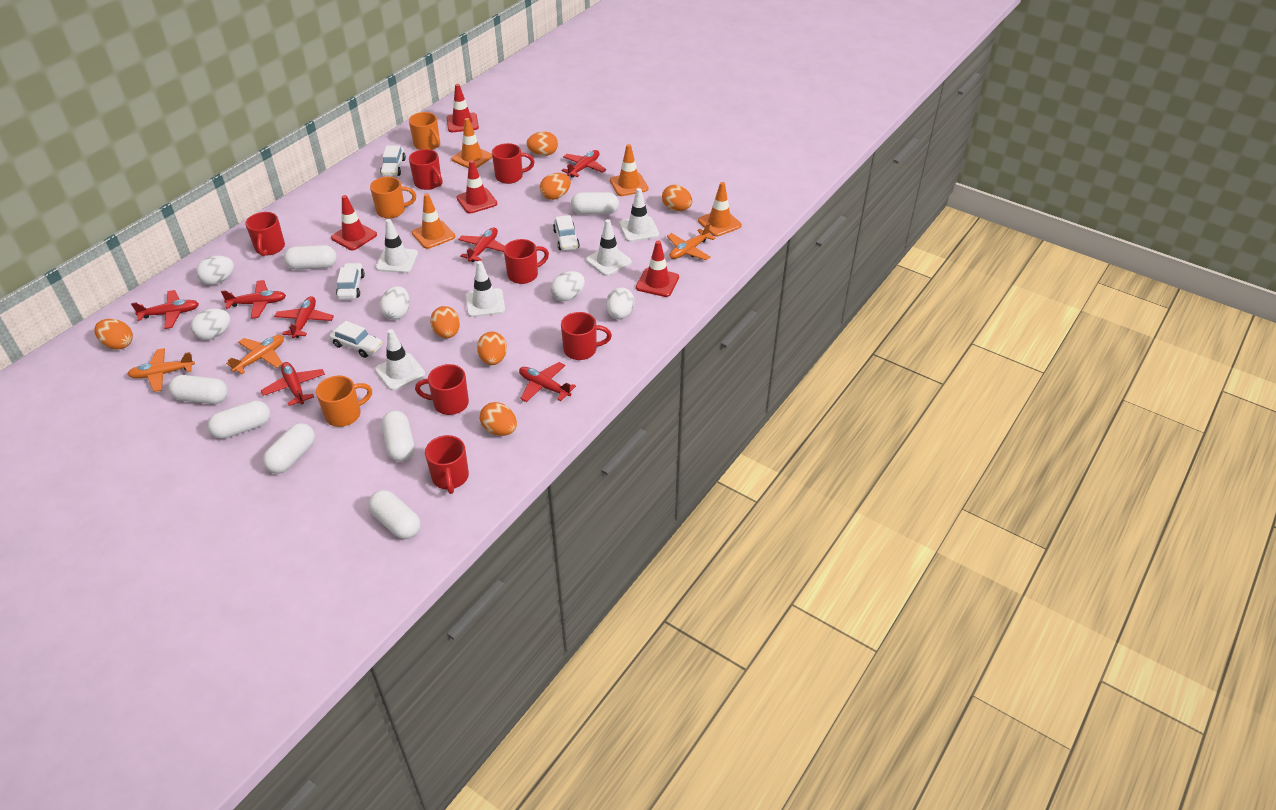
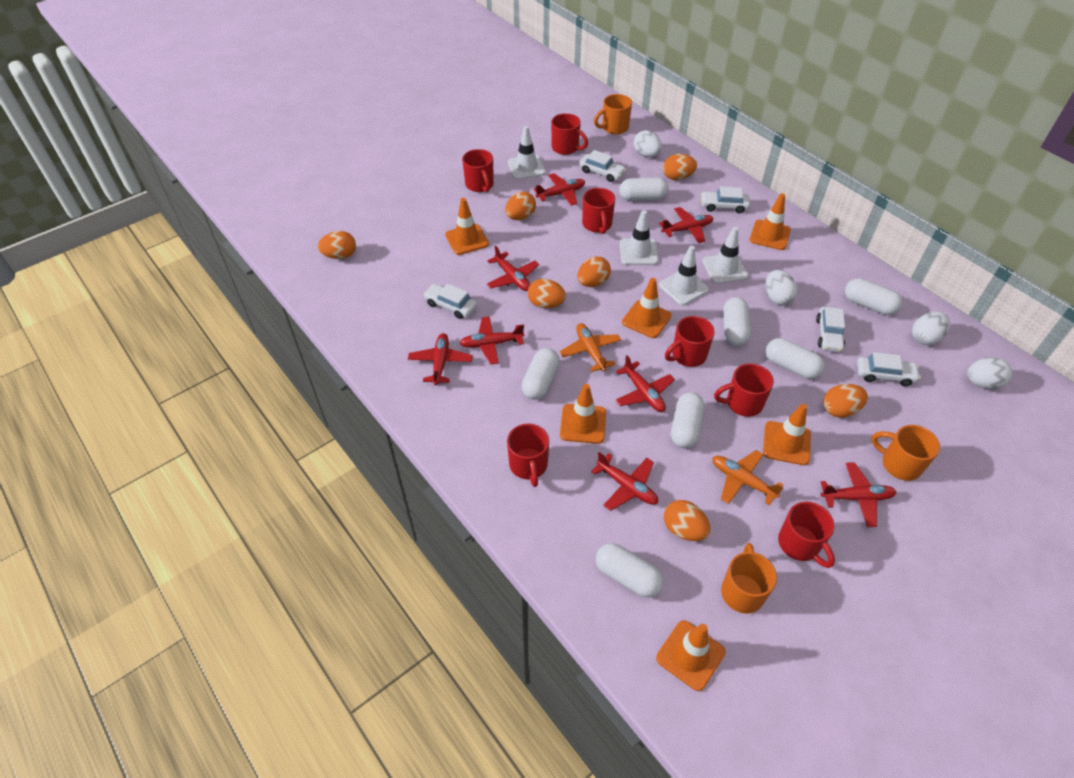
orange plane: 3 -> 2
orange traffic cone: 4 -> 6
red plane: 7 -> 8
red traffic cone: 4 -> 0
white car: 4 -> 5
white egg: 5 -> 4
white traffic cone: 5 -> 4

